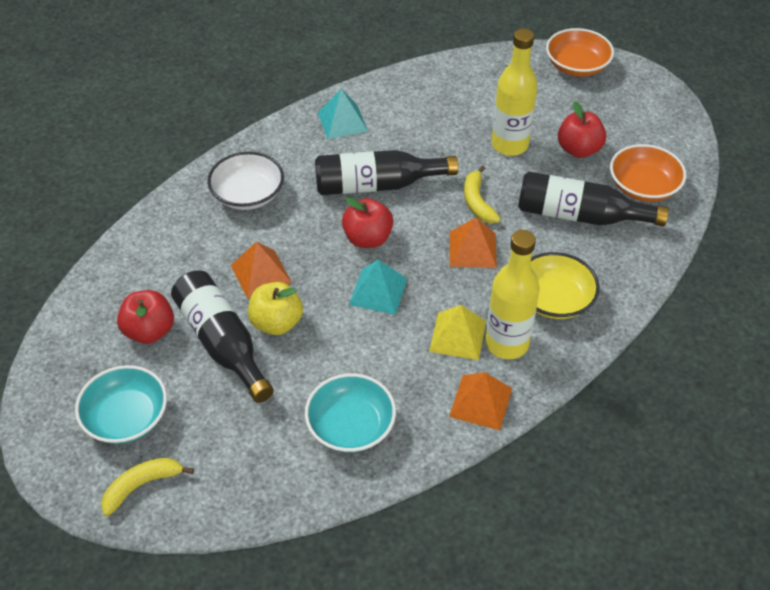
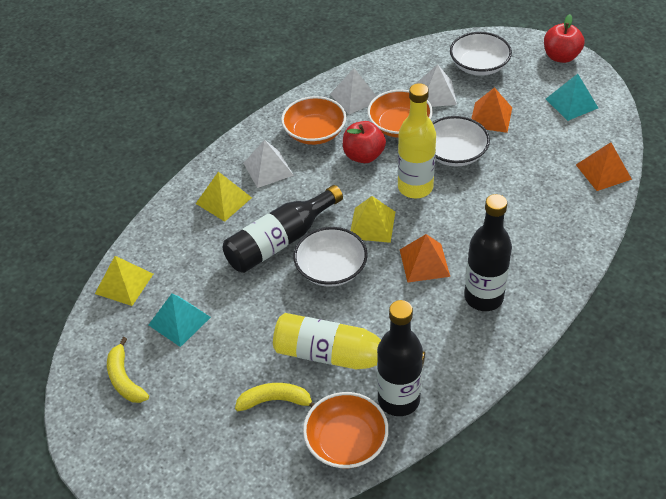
orange bowl: 2 -> 3
red apple: 3 -> 2
turquoise bowl: 2 -> 0
white bowl: 1 -> 3
white pyramid: 0 -> 3
yellow apple: 1 -> 0
yellow bowl: 1 -> 0
yellow pyramid: 1 -> 3

